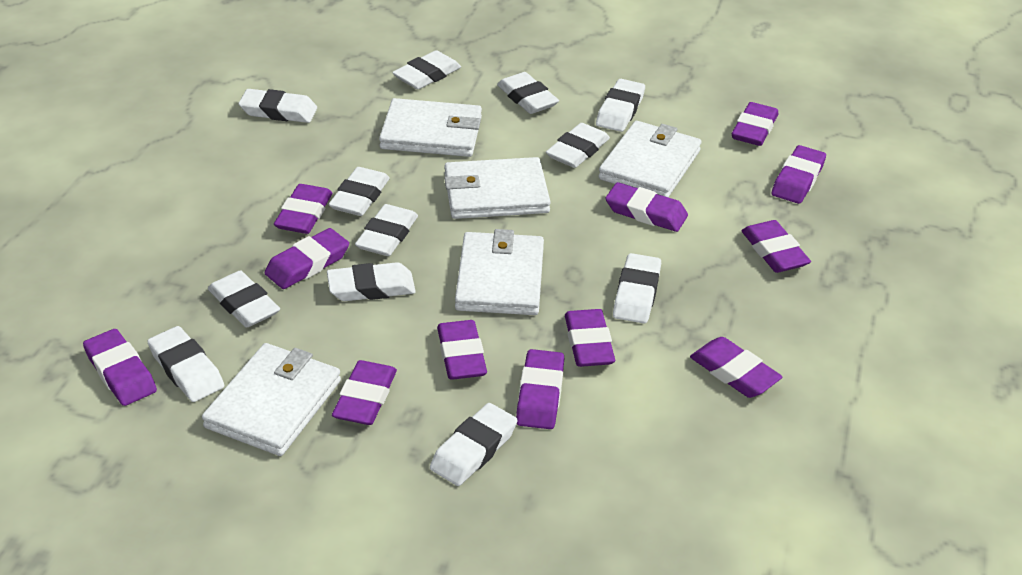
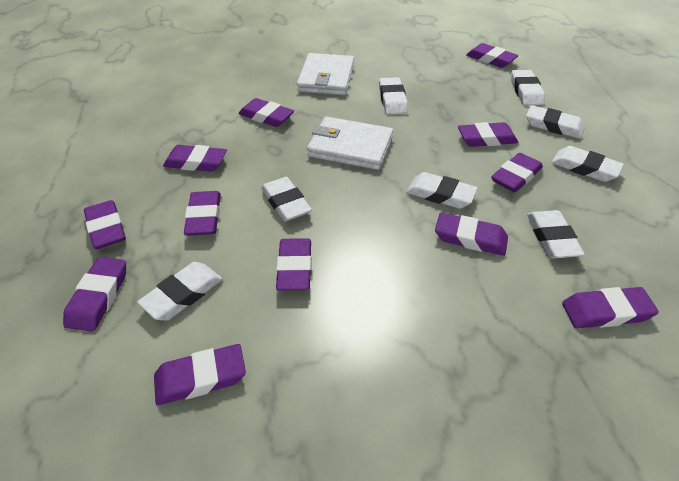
white eraser: 12 -> 8
white wallet: 5 -> 2

